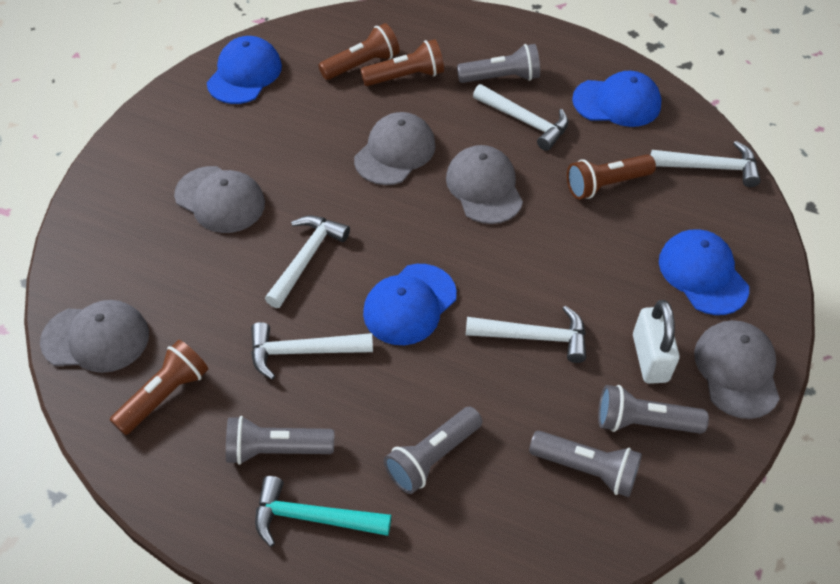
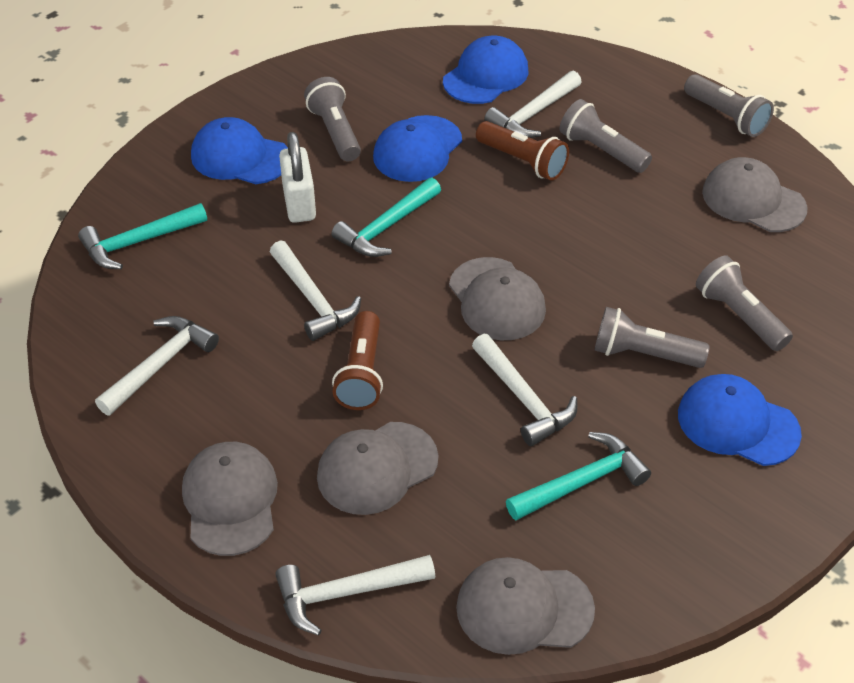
brown flashlight: 4 -> 2
turquoise hammer: 1 -> 3

